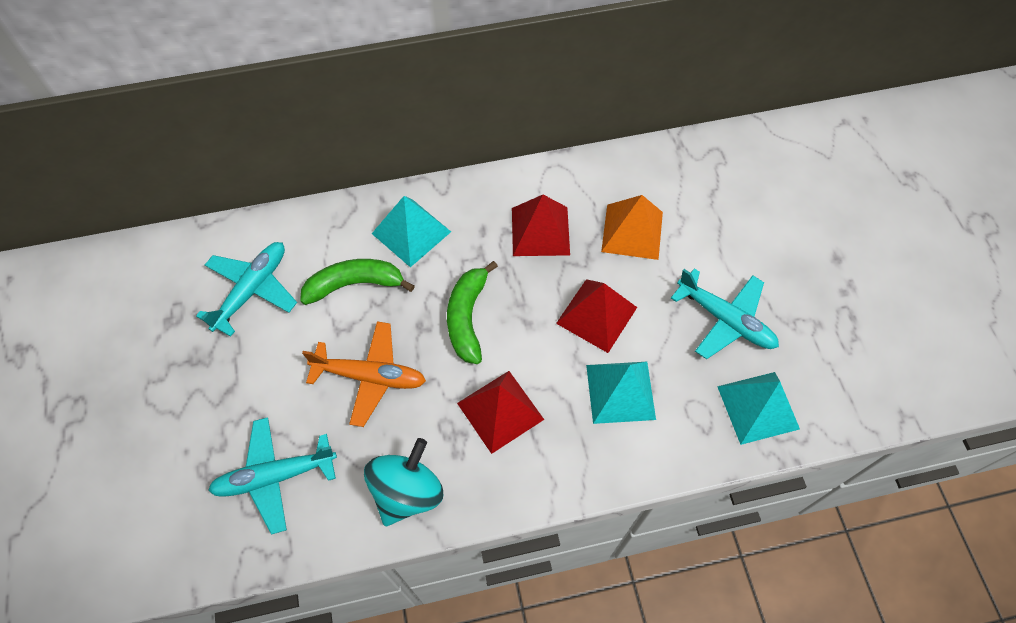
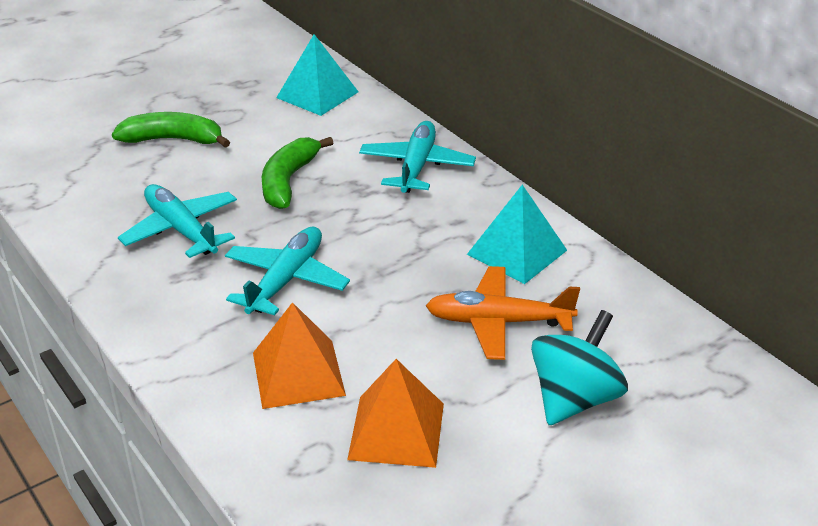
orange pyramid: 1 -> 2
red pyramid: 3 -> 0
turquoise pyramid: 3 -> 2

